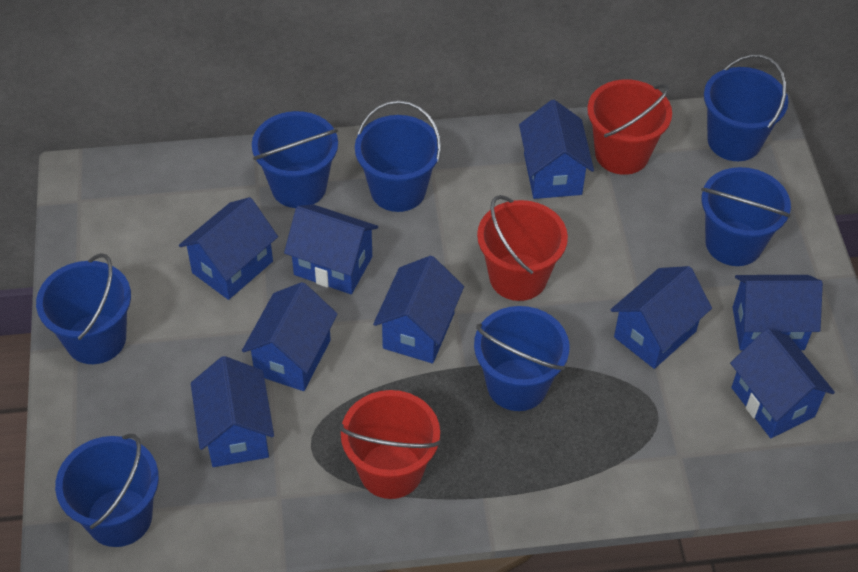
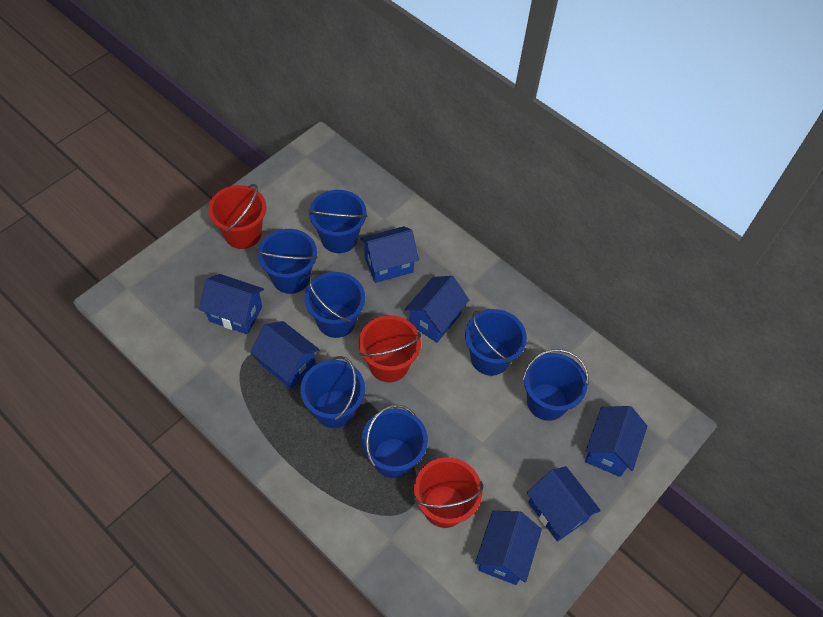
blue house: 9 -> 7

